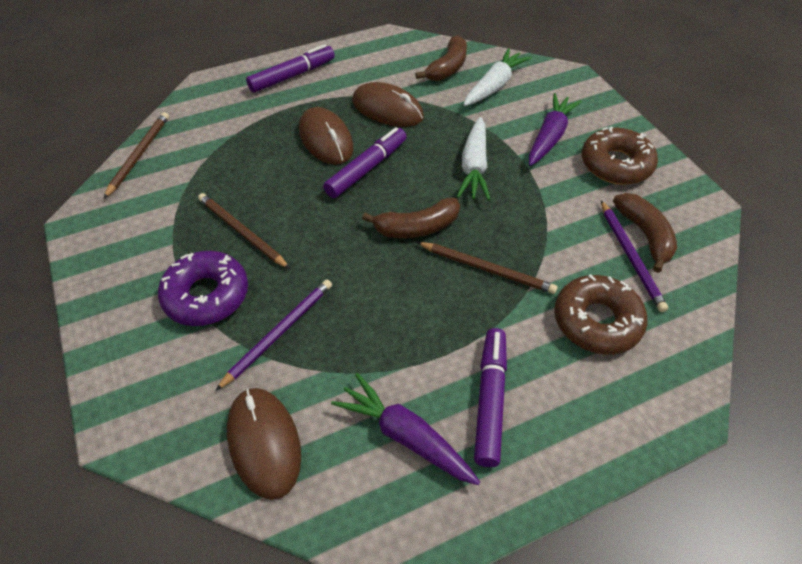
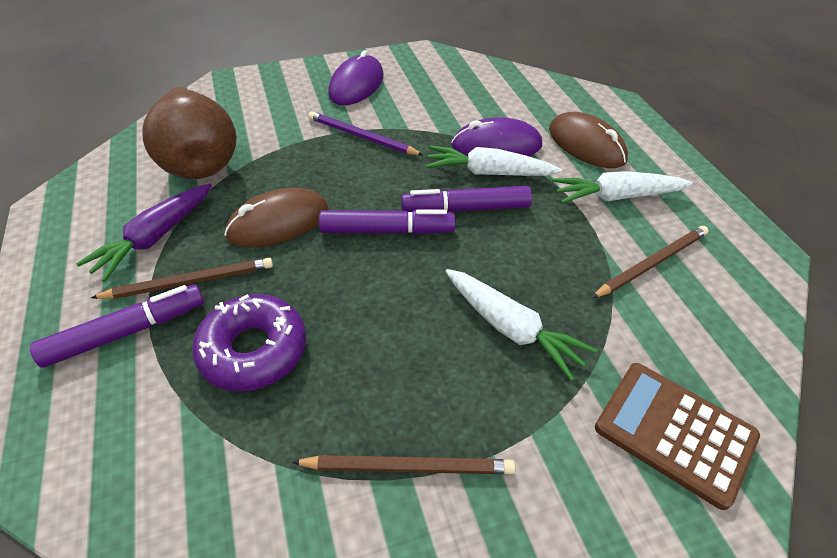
brown banana: 3 -> 0
brown calculator: 0 -> 1
brown donut: 2 -> 0
brown mouse: 3 -> 2
brown pear: 0 -> 1
purple carrot: 2 -> 1
purple mouse: 0 -> 2
purple pencil: 2 -> 1
white carrot: 2 -> 3

